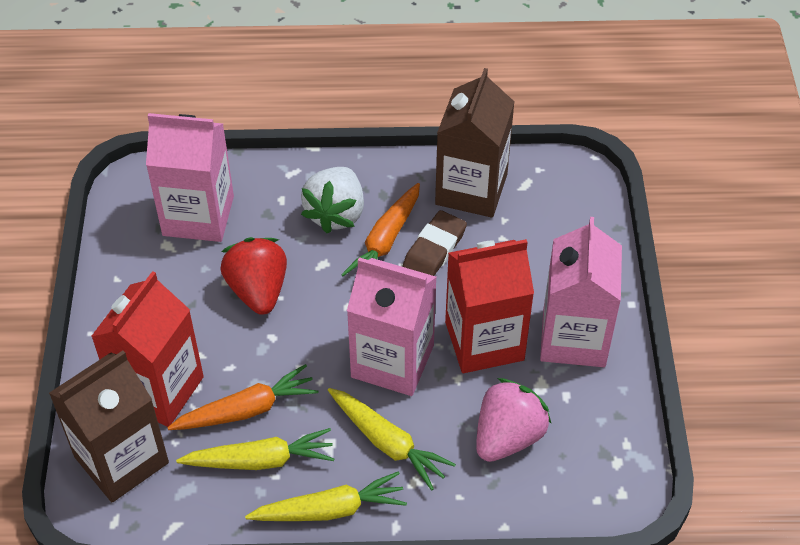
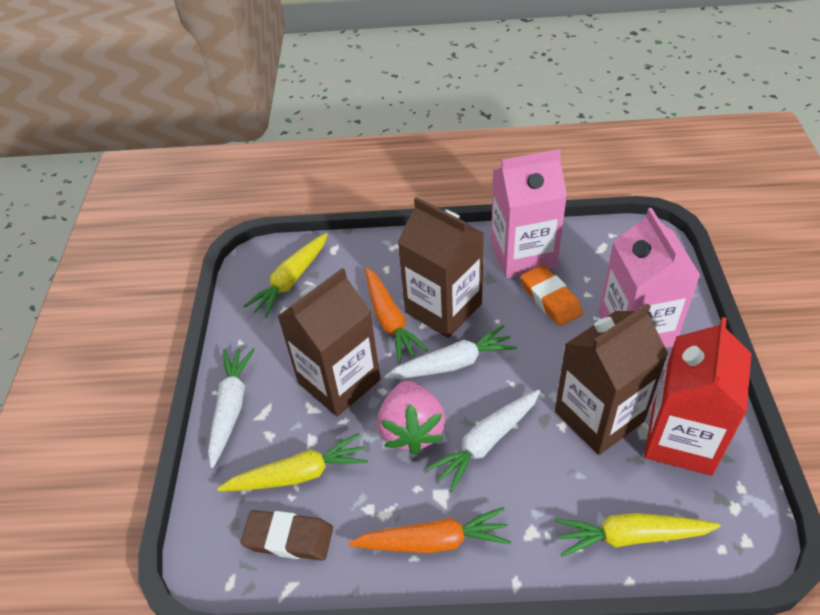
brown carton: 2 -> 3
orange eraser: 0 -> 1
pink carton: 3 -> 2
red carton: 2 -> 1
red strawberry: 1 -> 0
white carrot: 0 -> 3
white strawberry: 1 -> 0

